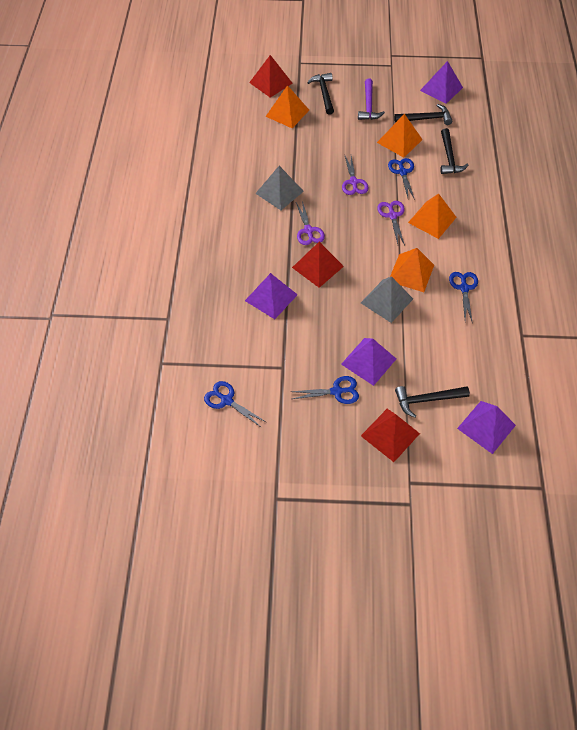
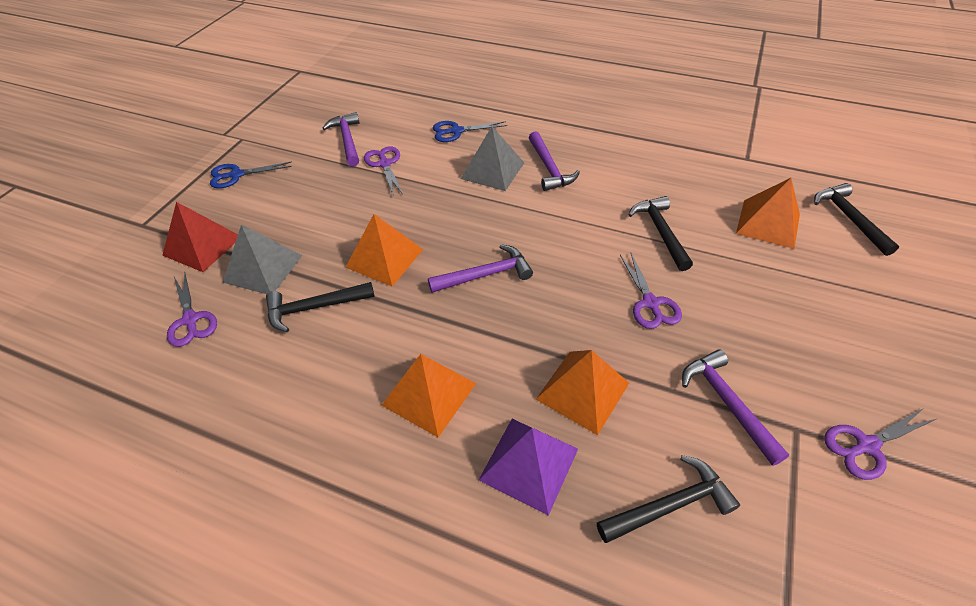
blue scissors: 4 -> 2
purple hammer: 1 -> 4
purple pyramid: 4 -> 1
purple scissors: 3 -> 4
red pyramid: 3 -> 1

